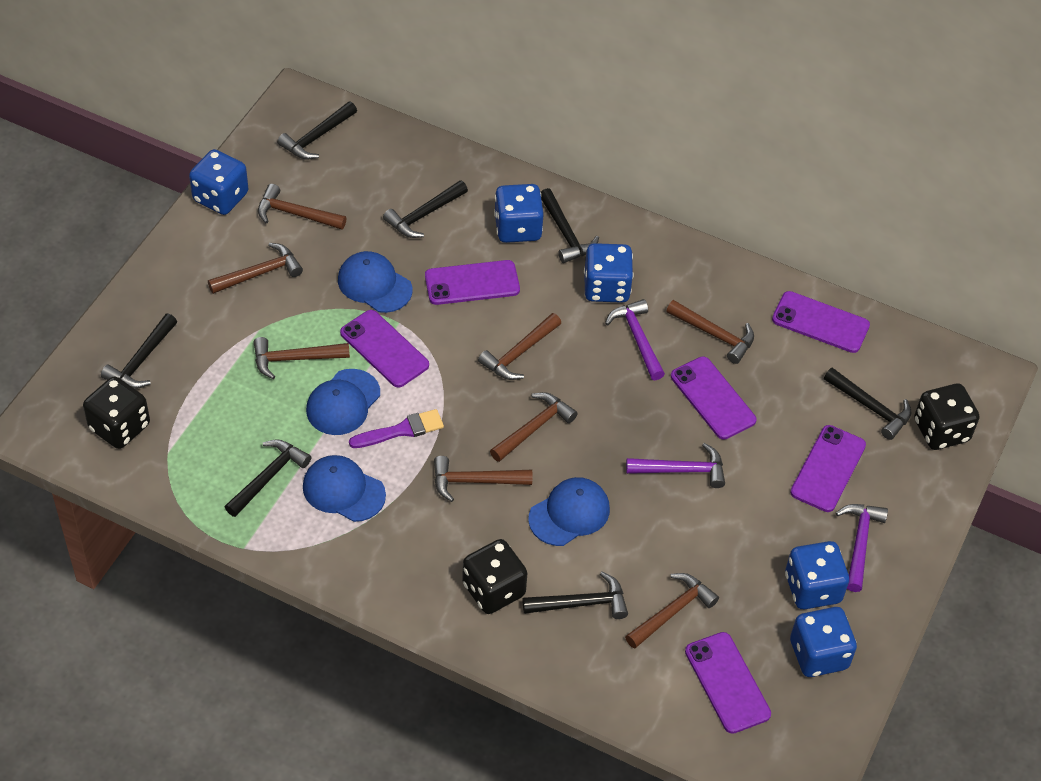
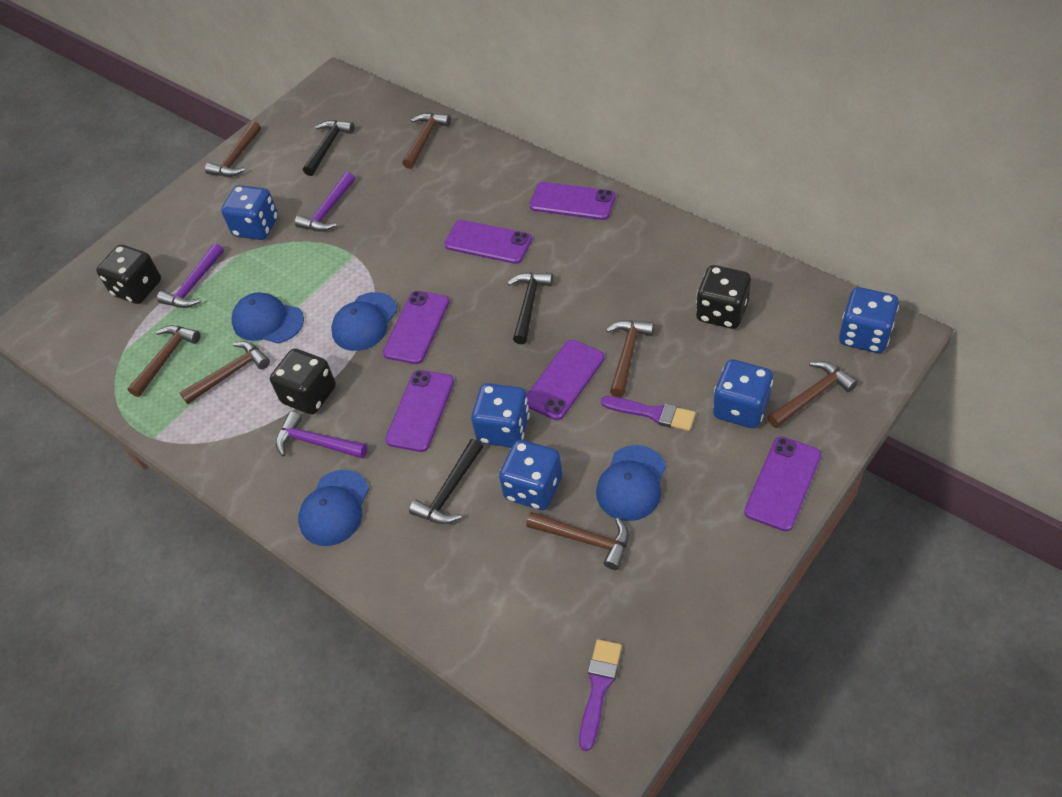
black hammer: 7 -> 3
brown hammer: 8 -> 7
purple brush: 1 -> 2

